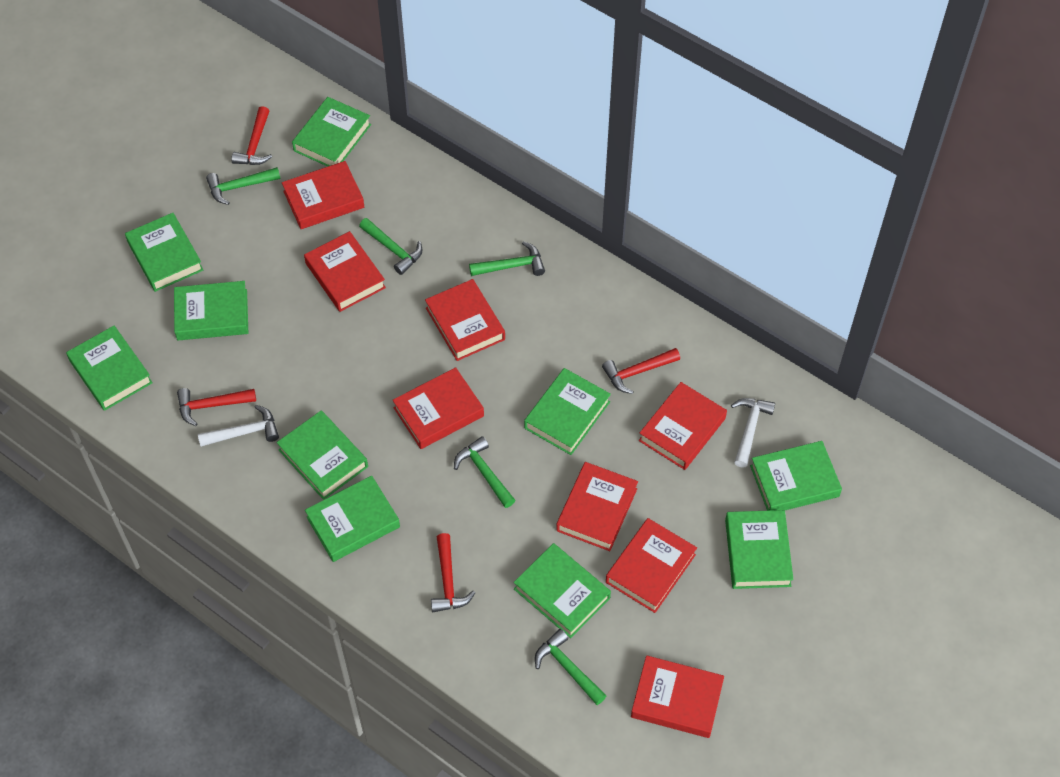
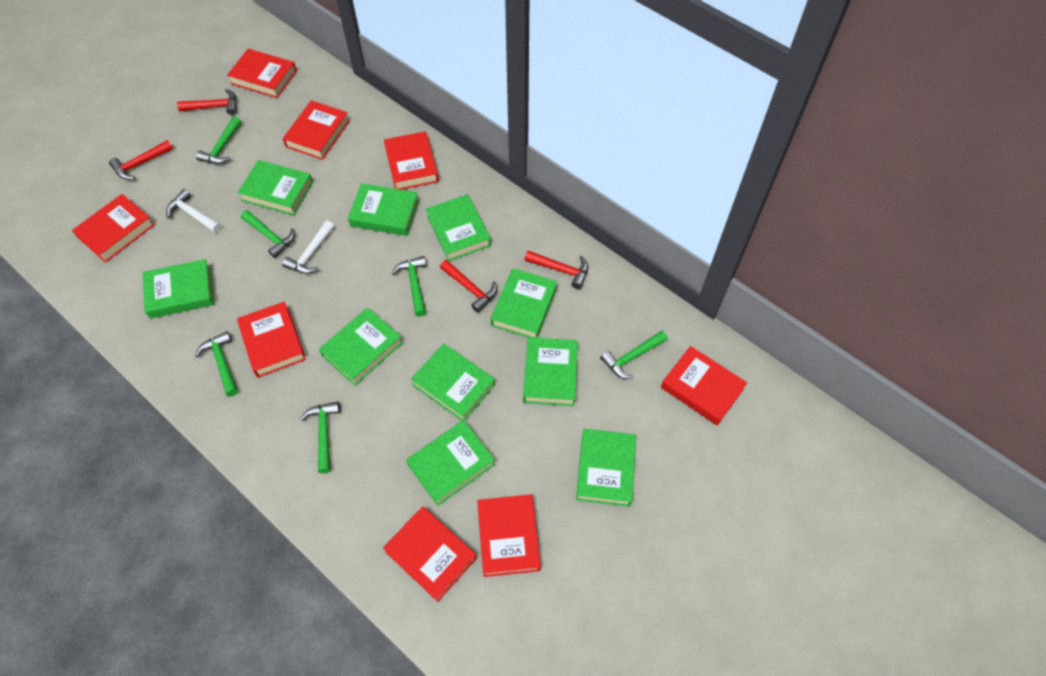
green hammer: 5 -> 6

